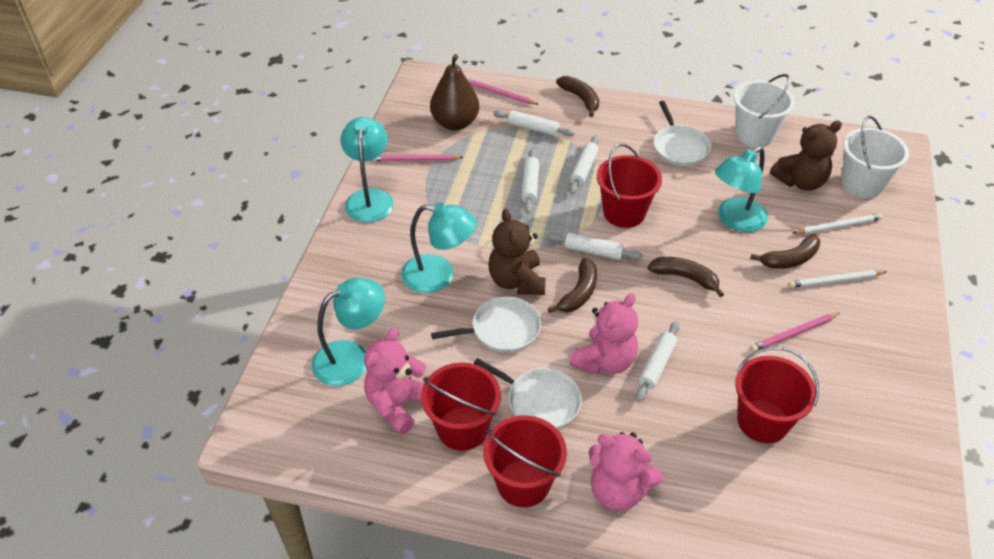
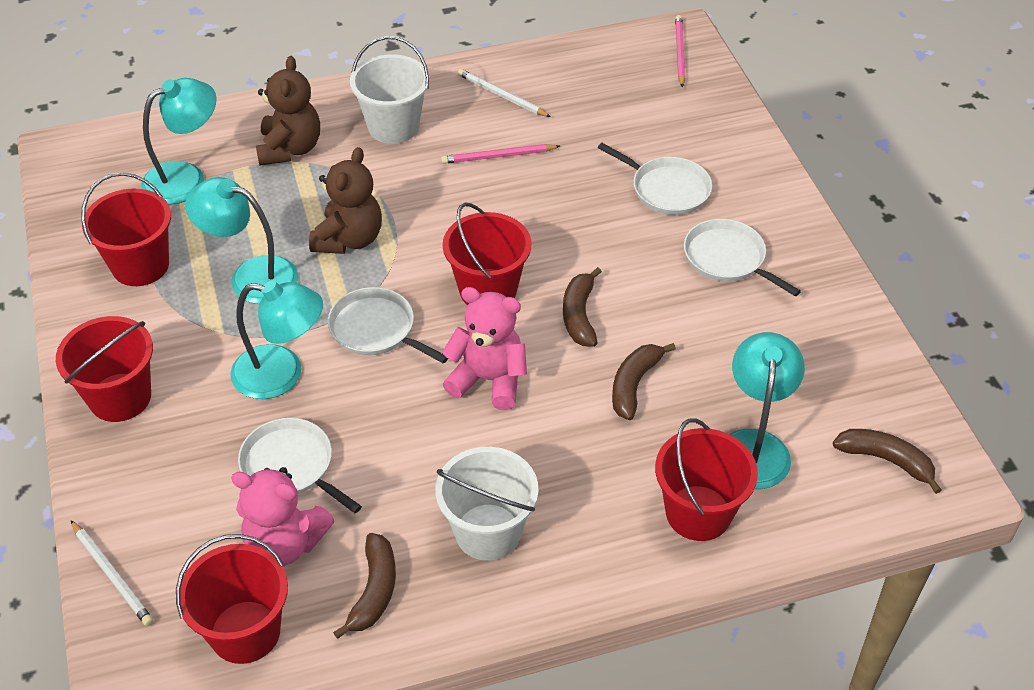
brown pear: 1 -> 0
pink pencil: 3 -> 2
pink teddy bear: 3 -> 2
red bucket: 4 -> 5
white pan: 3 -> 4
white rolling pin: 5 -> 0

